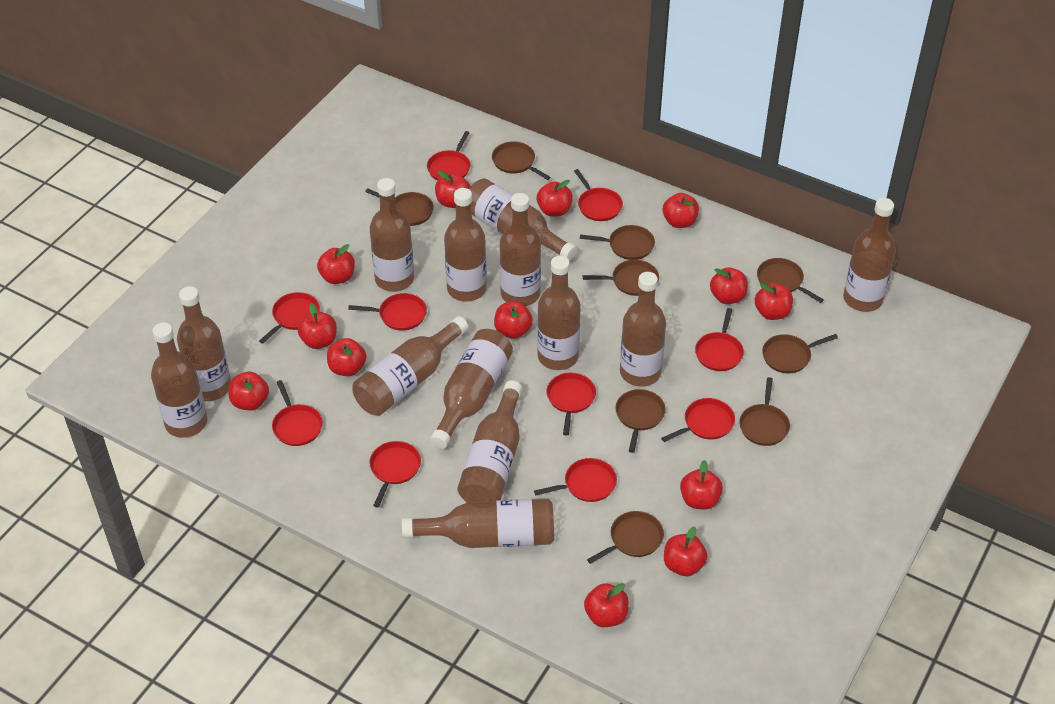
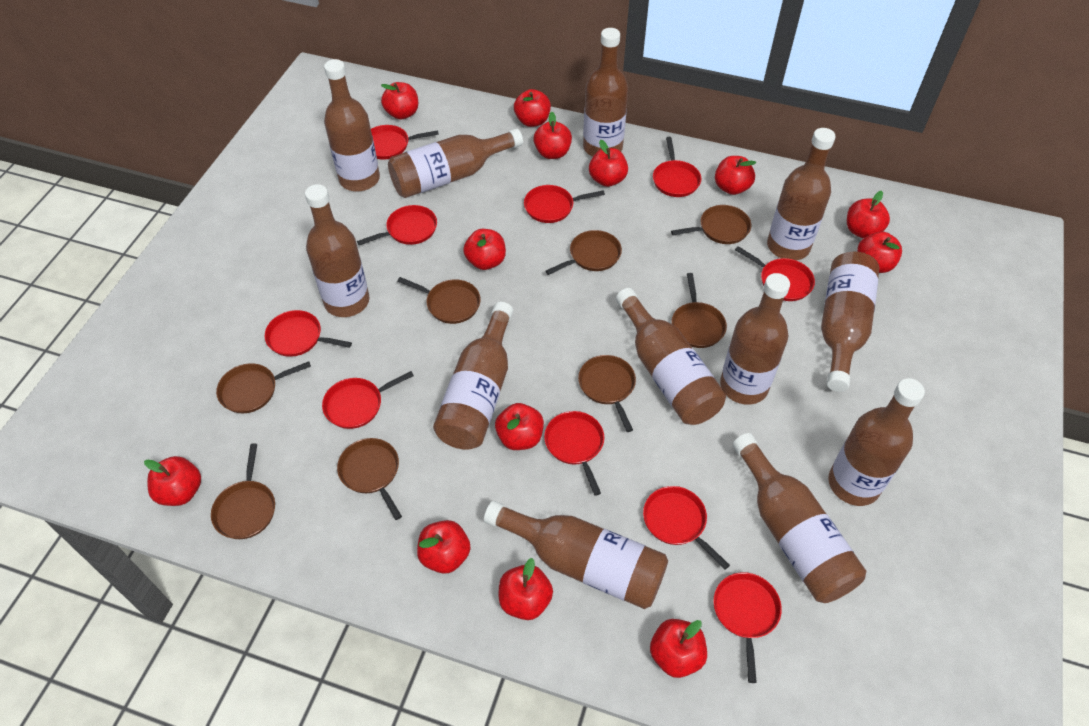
brown bottle: 13 -> 12
brown pan: 9 -> 8

